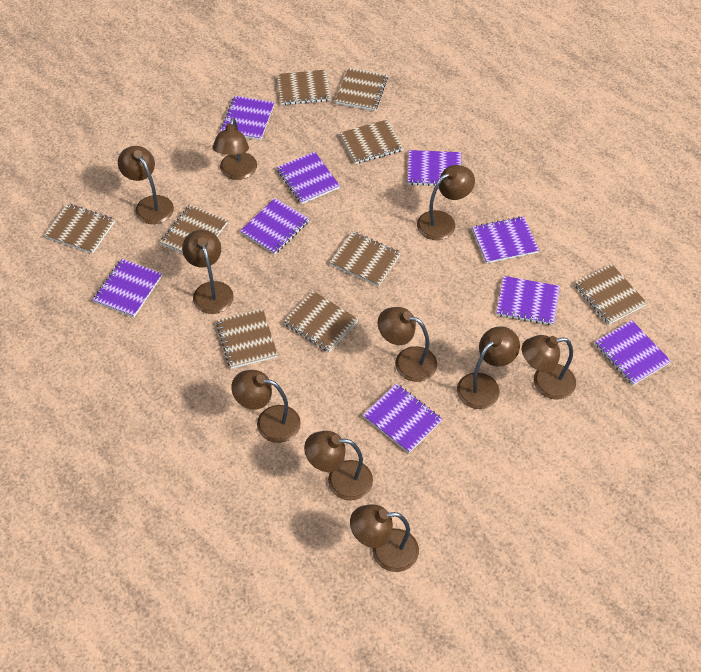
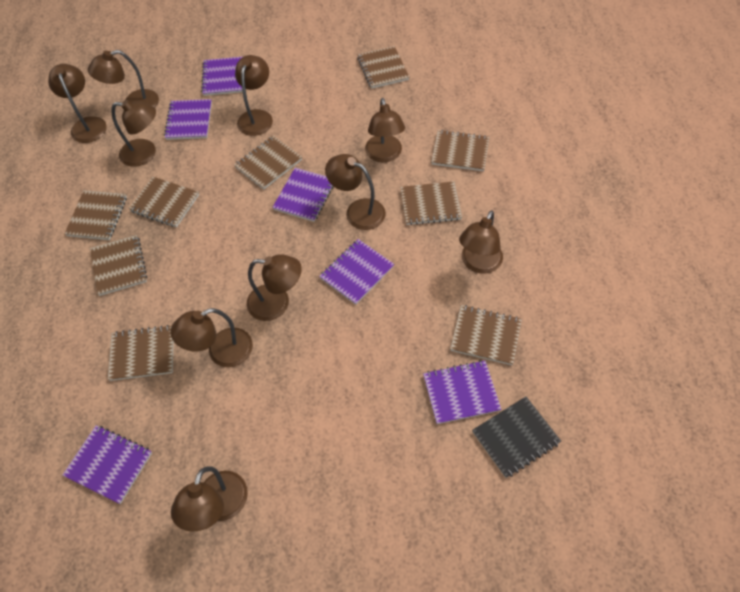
black notebook: 0 -> 1
purple notebook: 9 -> 6

